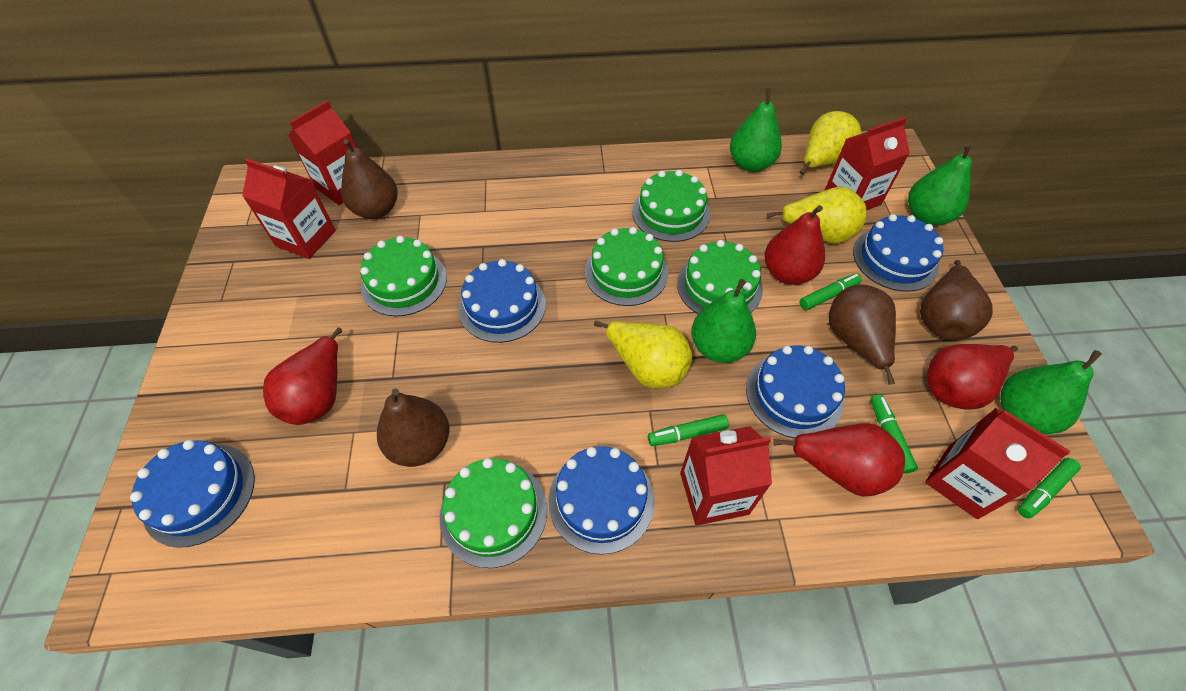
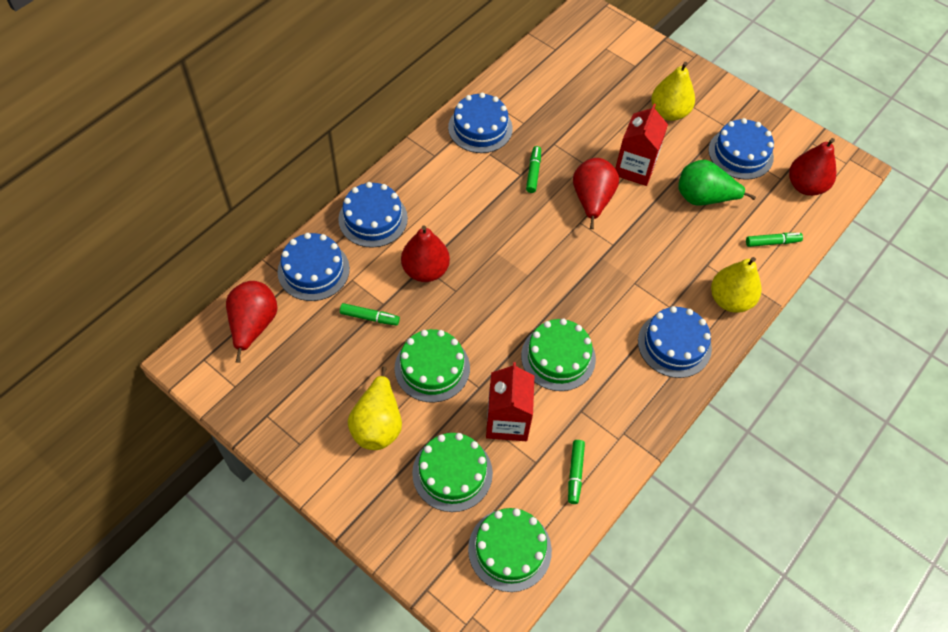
brown pear: 4 -> 0
green cake: 5 -> 4
green pear: 4 -> 1
red carton: 5 -> 2

